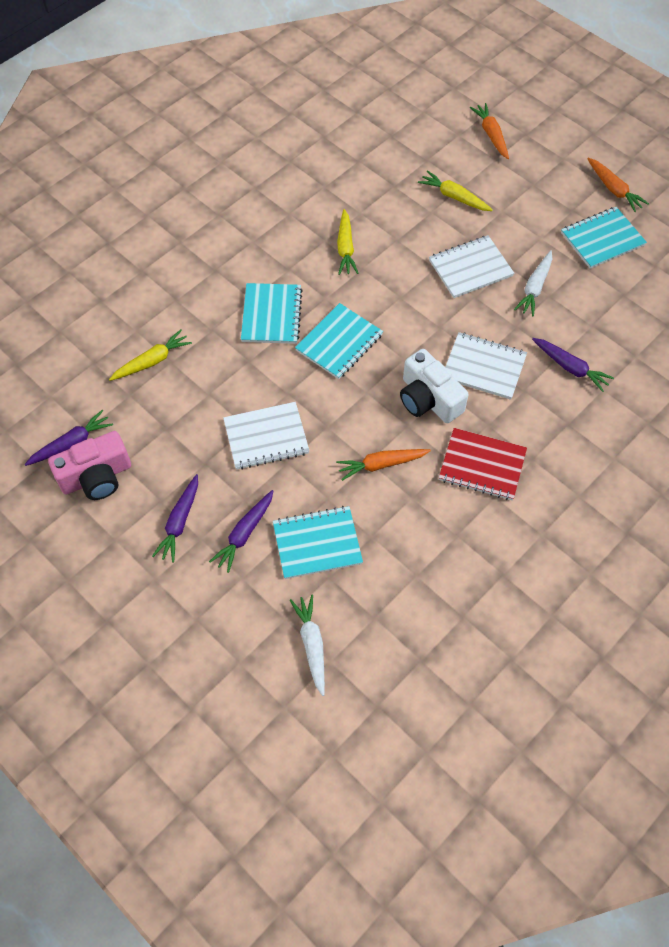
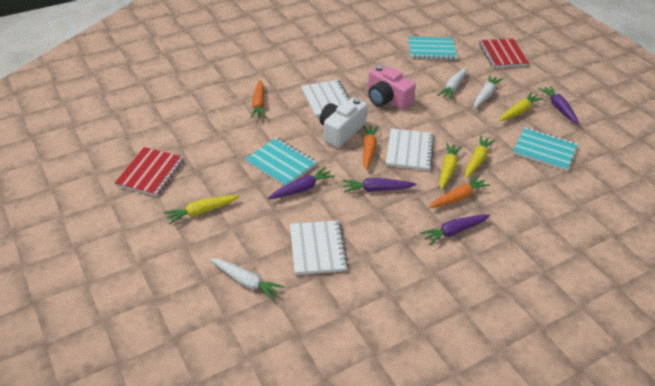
red notebook: 1 -> 2
turquoise notebook: 4 -> 3
white carrot: 2 -> 3
yellow carrot: 3 -> 4

